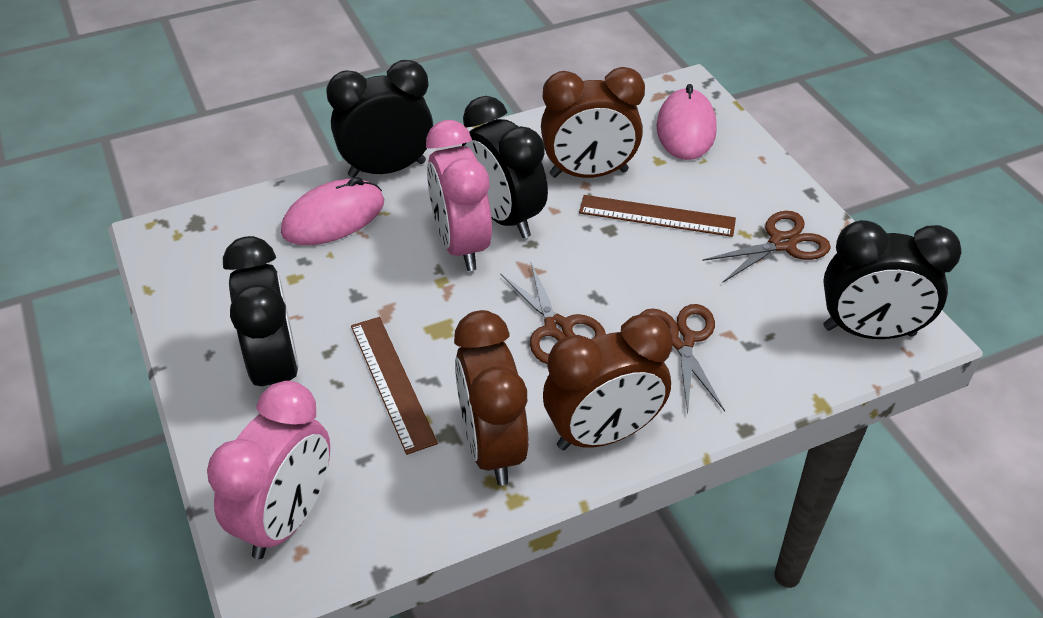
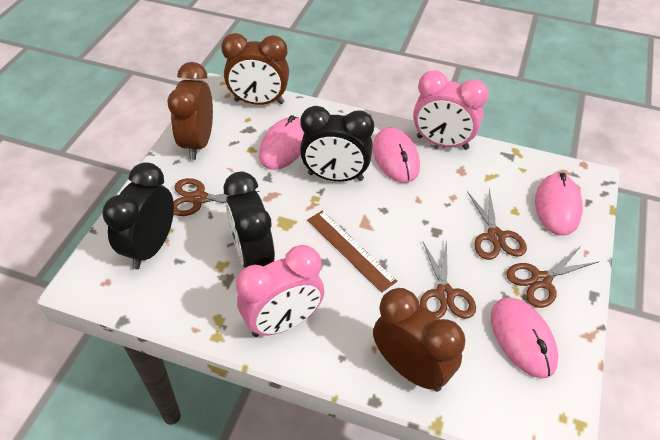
black clock: 4 -> 3
brown ruler: 2 -> 1
brown scissors: 3 -> 4
pink mouse: 2 -> 4

